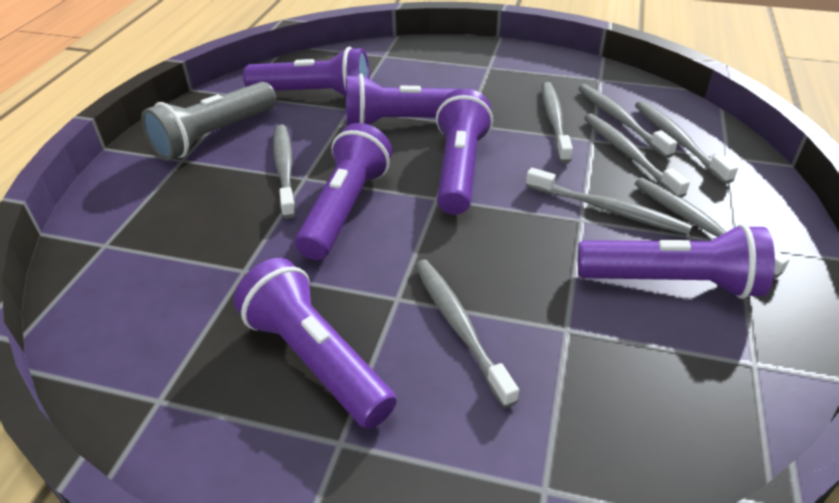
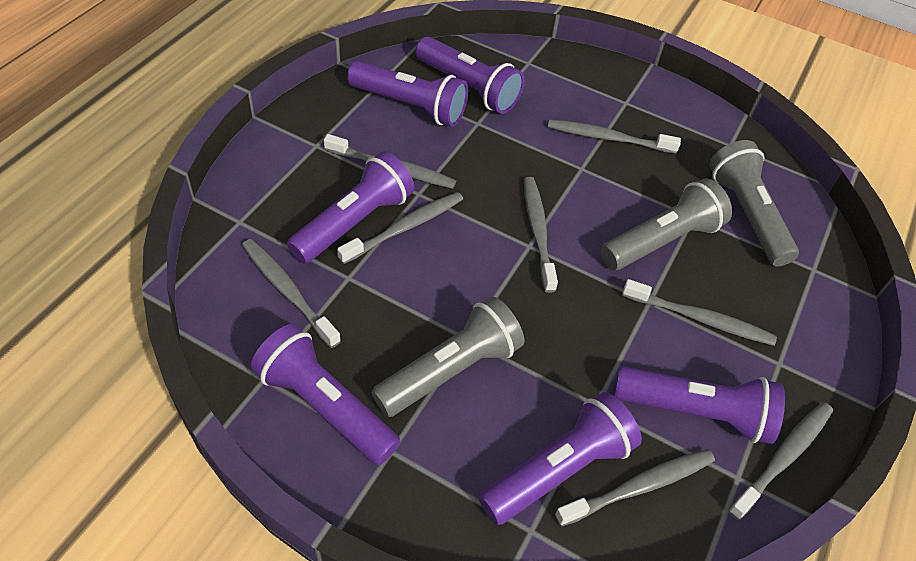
grey flashlight: 1 -> 3

